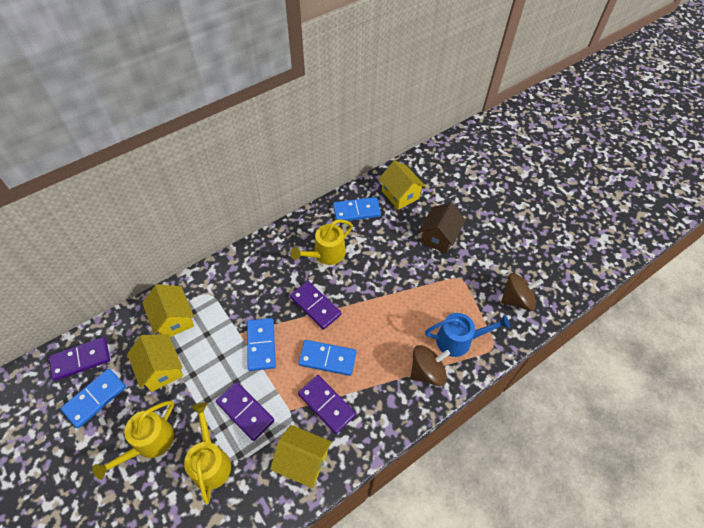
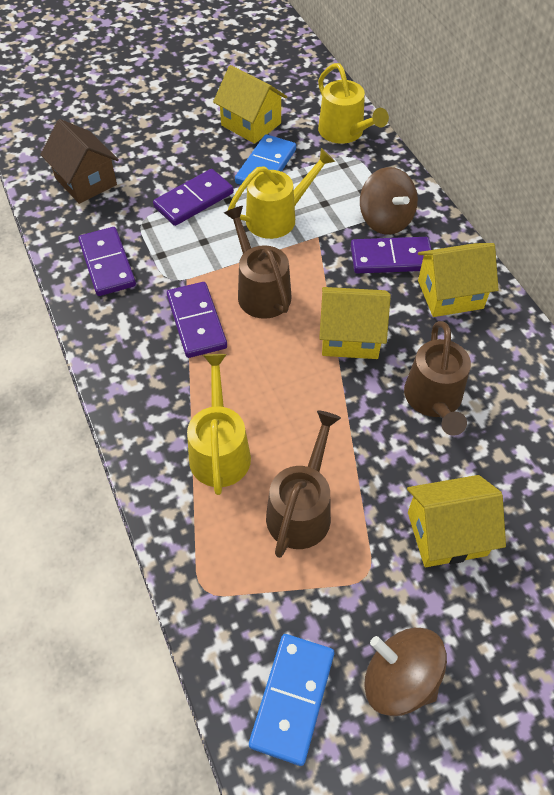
blue domino: 4 -> 2
blue watering can: 1 -> 0
brown watering can: 0 -> 3

